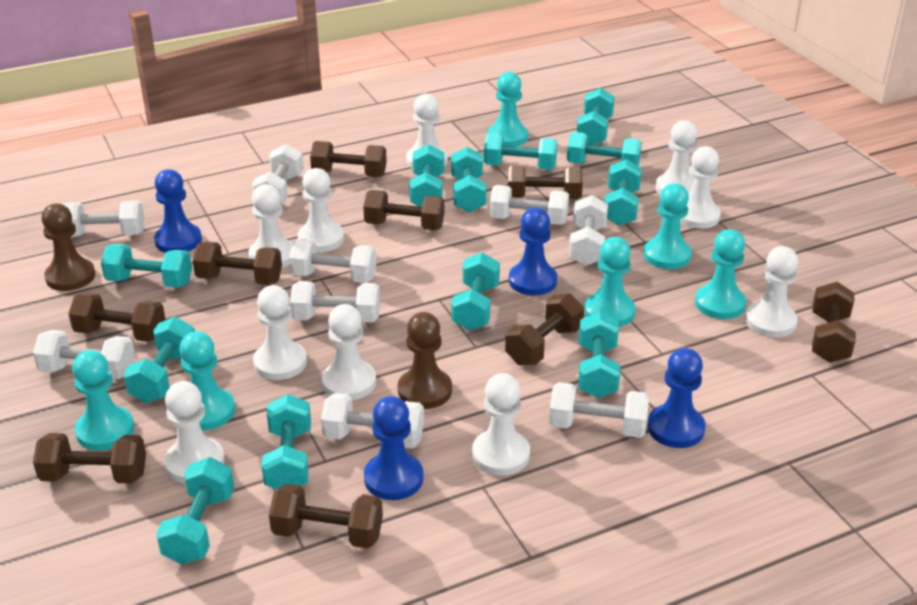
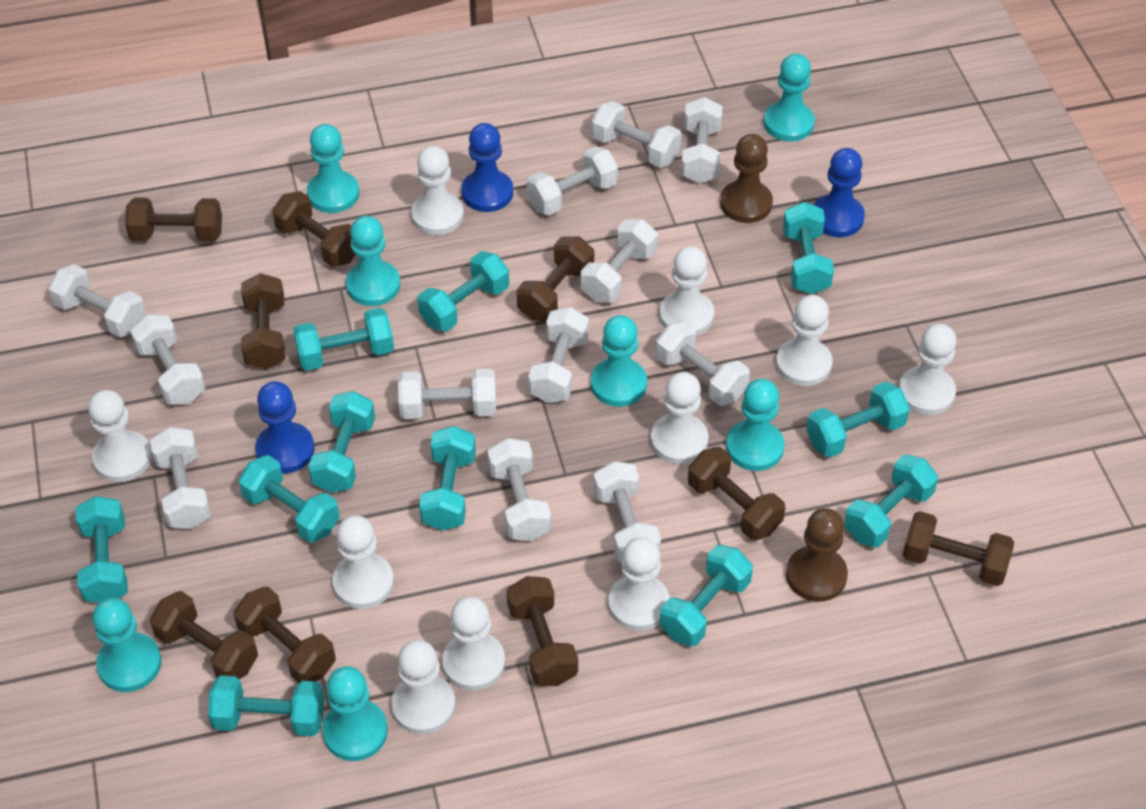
blue pawn: 4 -> 3
turquoise dumbbell: 12 -> 11
turquoise pawn: 6 -> 7
white dumbbell: 9 -> 12

